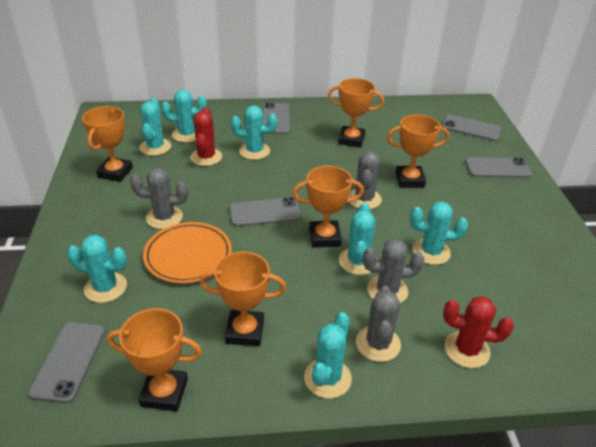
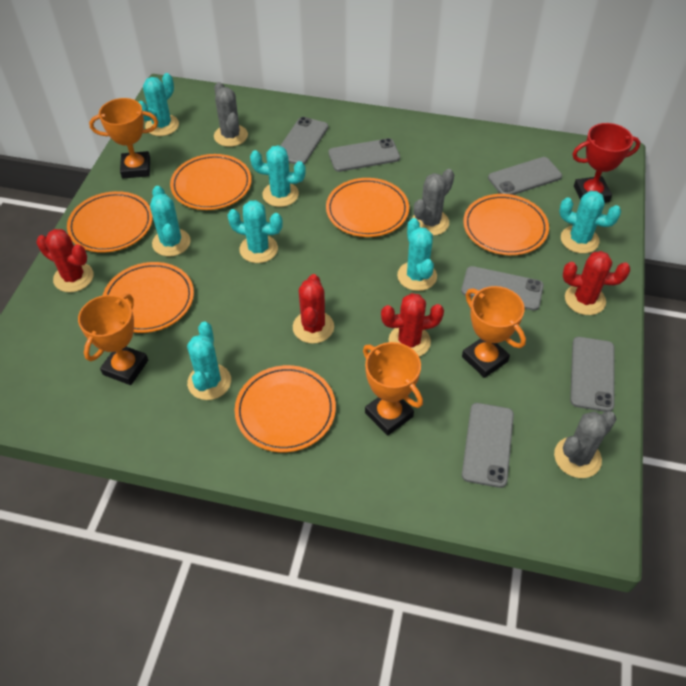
grey cactus: 4 -> 3
grey phone: 5 -> 6
orange plate: 1 -> 6
orange trophy: 6 -> 4
red cactus: 2 -> 4
red trophy: 0 -> 1

